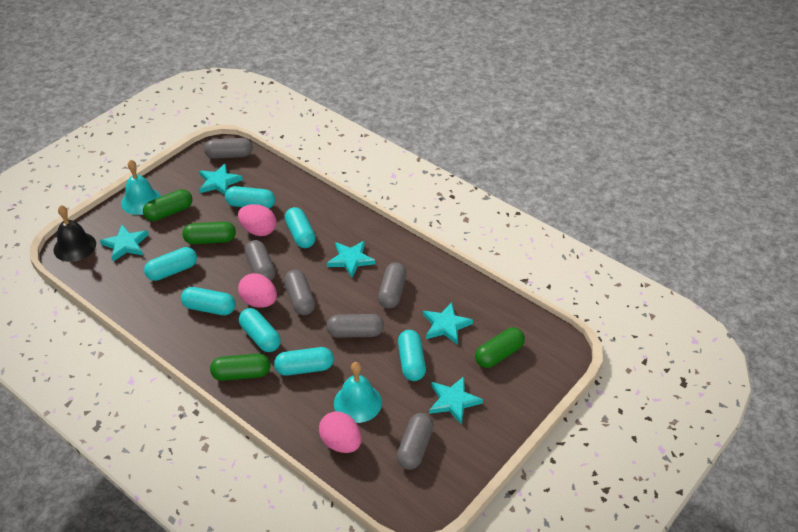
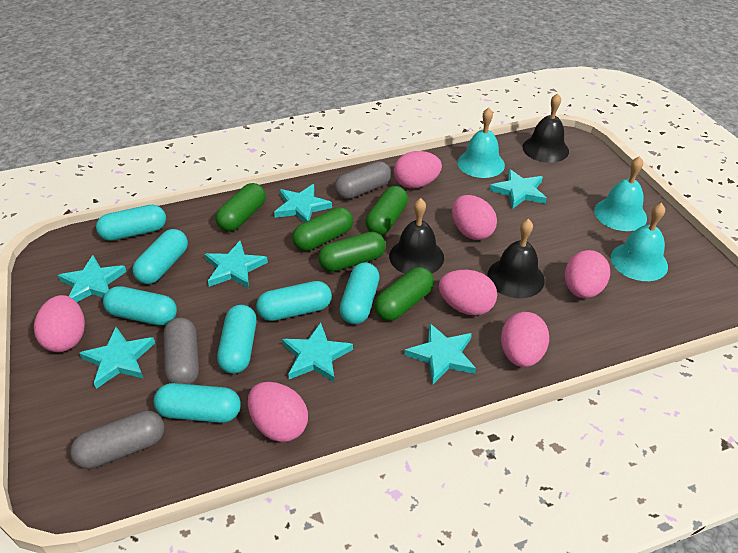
black bell: 1 -> 3
green capsule: 4 -> 5
grey capsule: 6 -> 3
pink egg: 3 -> 7
turquoise bell: 2 -> 3
turquoise star: 5 -> 7

